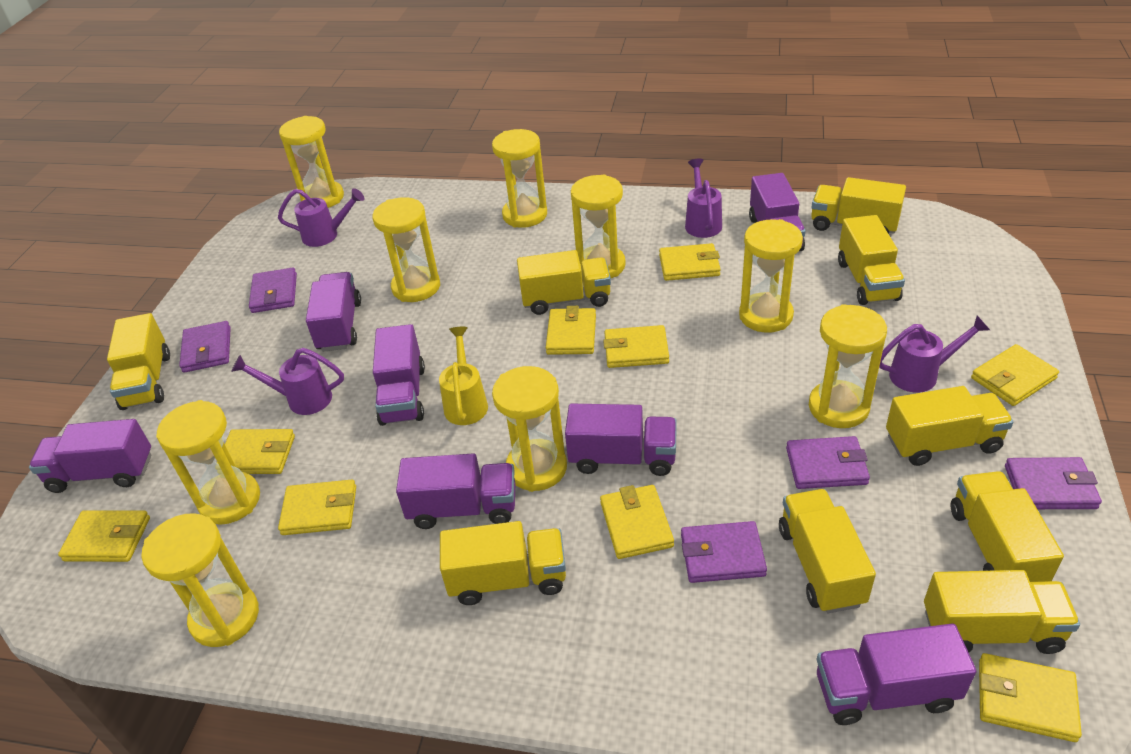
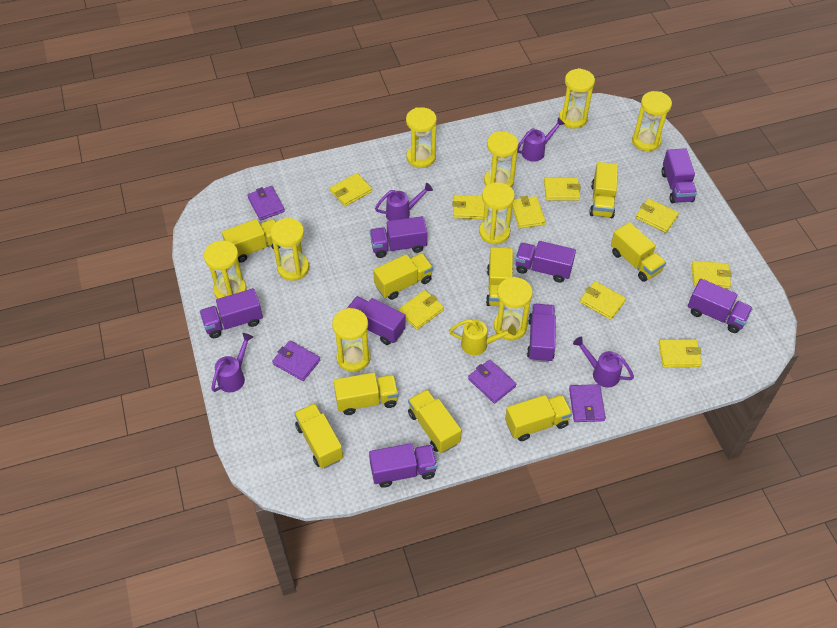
purple truck: 7 -> 8
purple wallet: 5 -> 4

